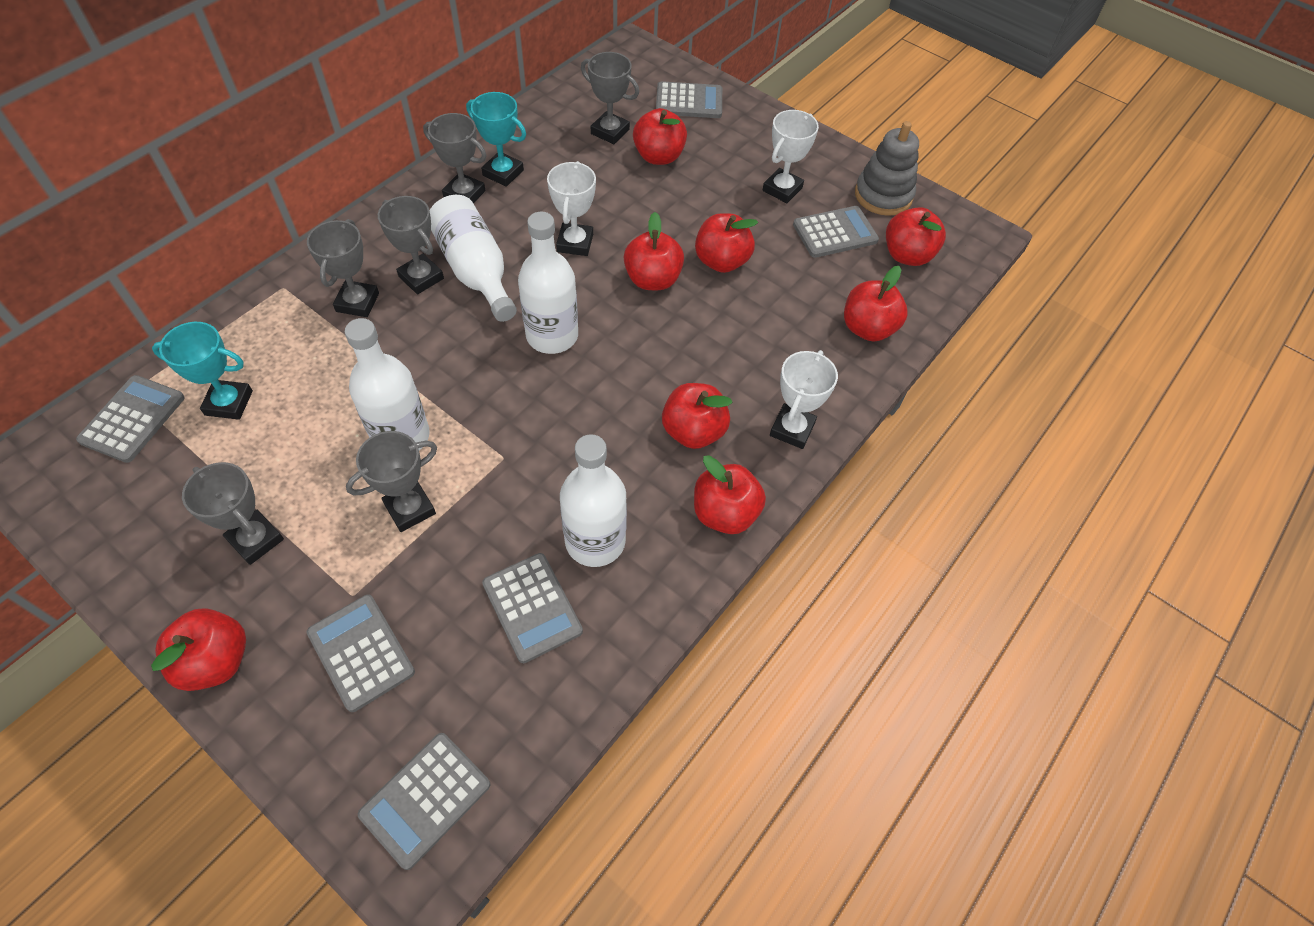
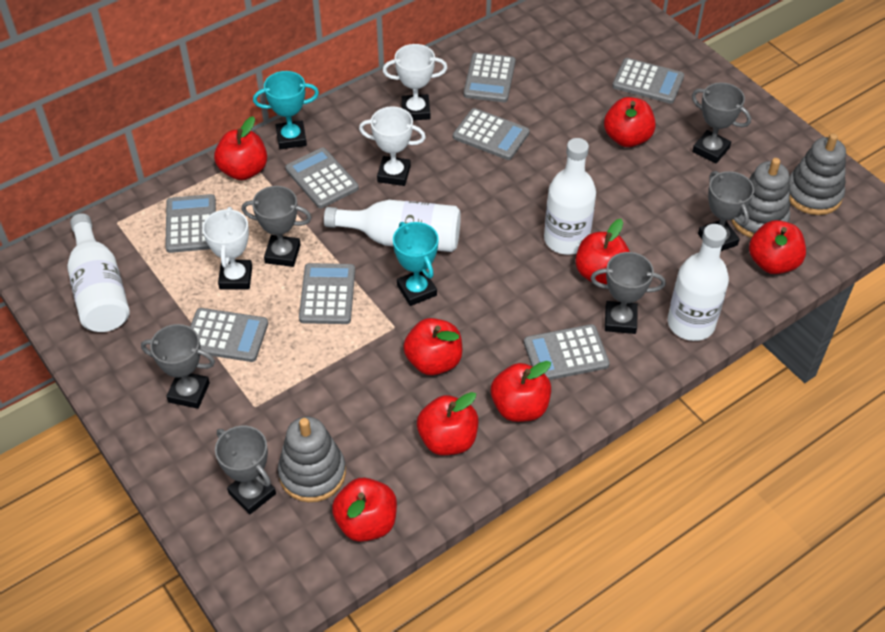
grey calculator: 6 -> 8
grey stacking toy: 1 -> 3

